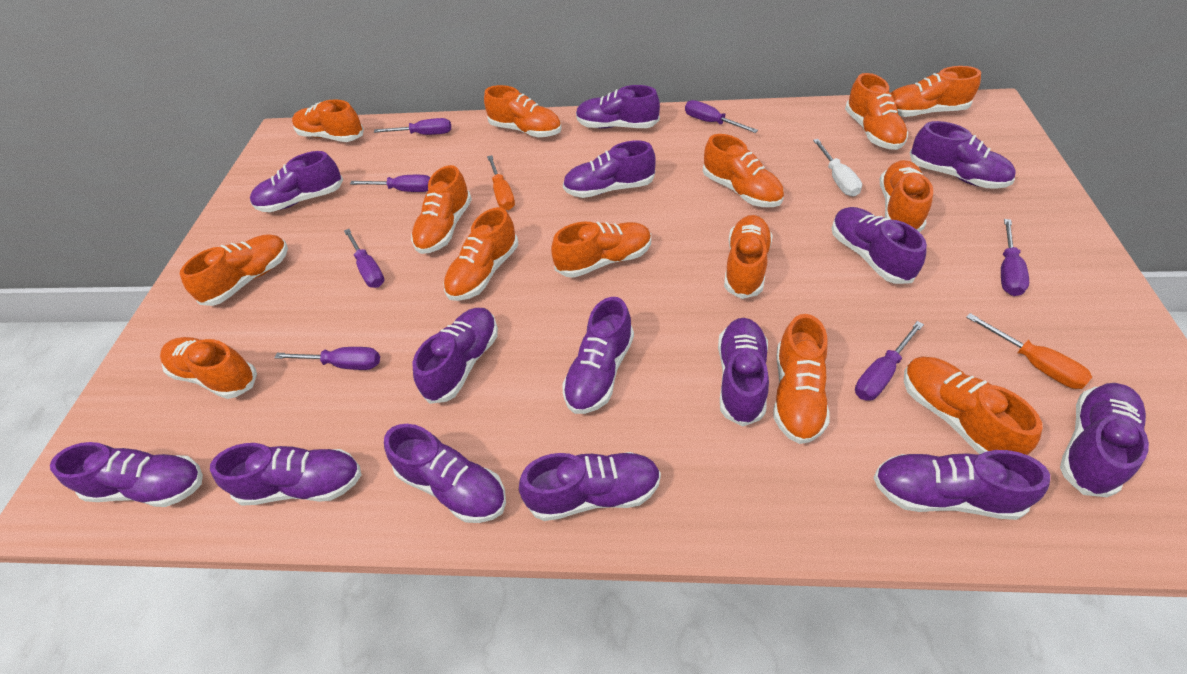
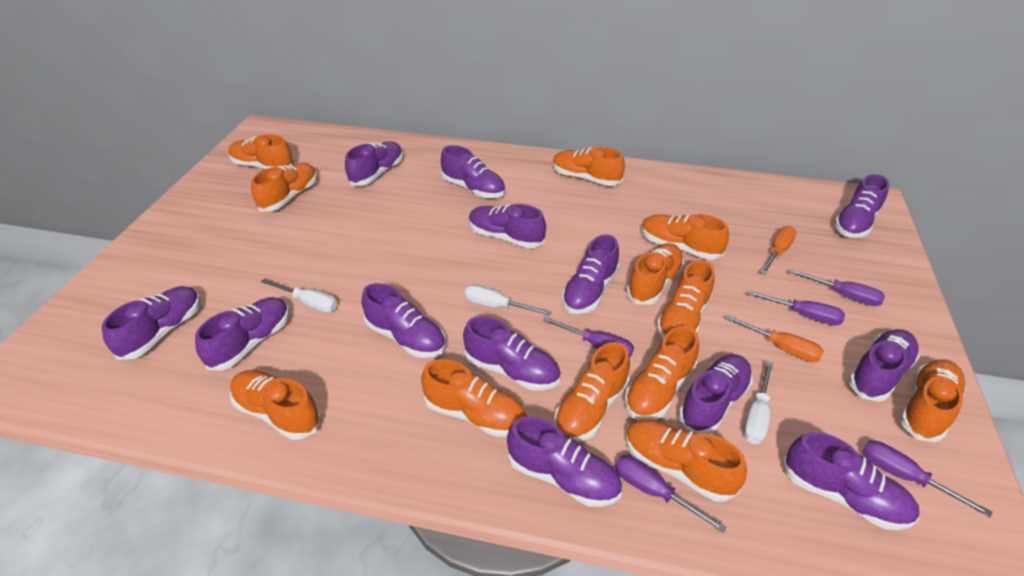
orange shoe: 14 -> 12
purple screwdriver: 7 -> 5
purple shoe: 14 -> 13
white screwdriver: 1 -> 3

